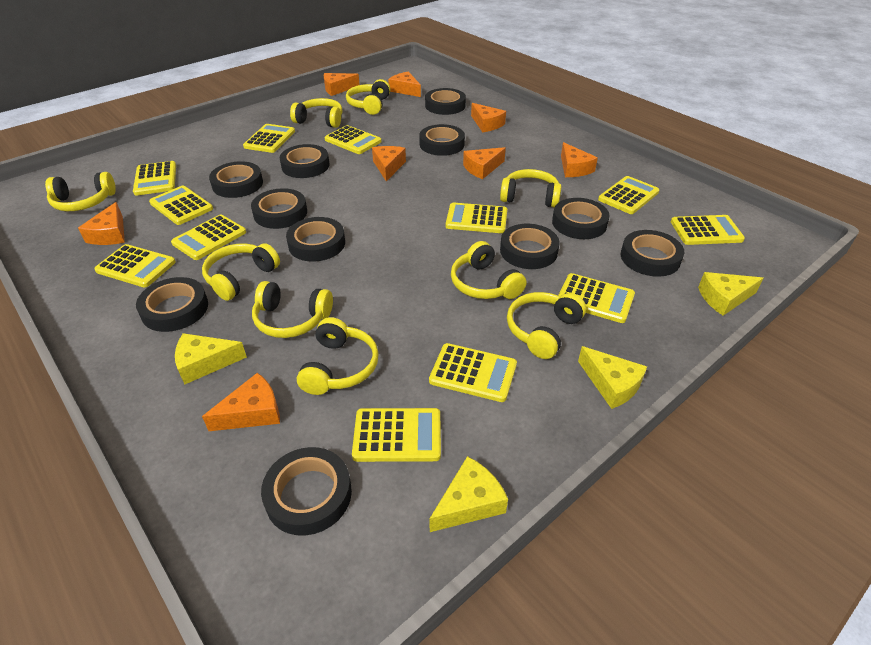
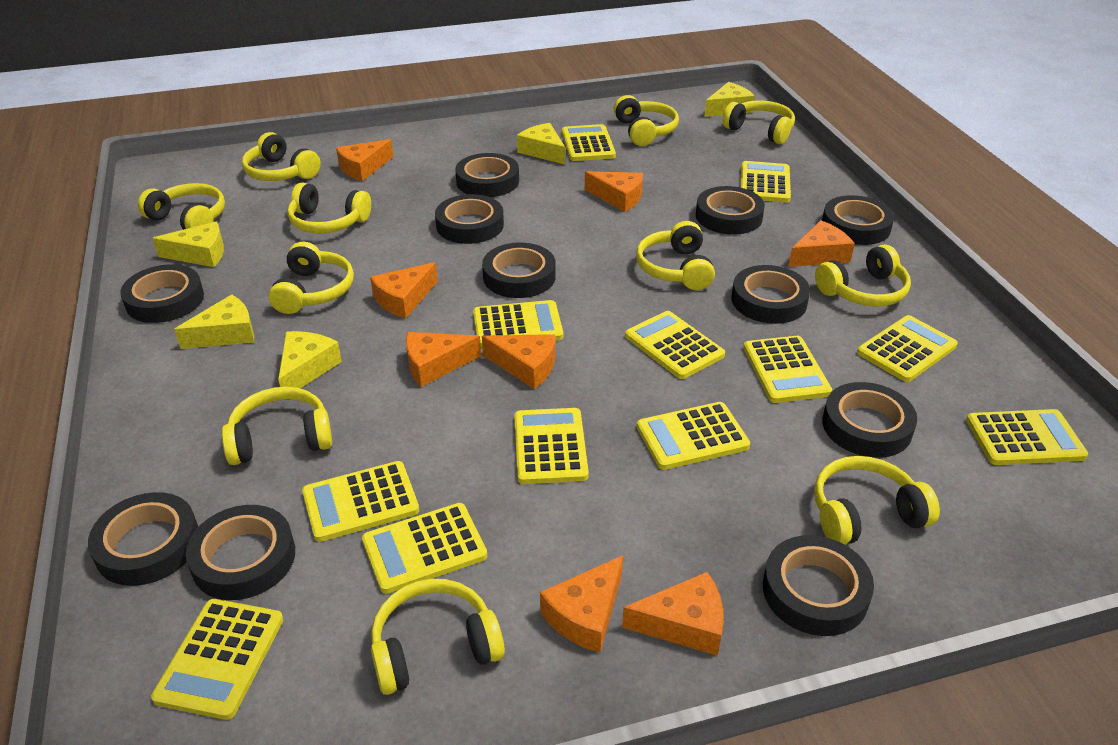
yellow cheese: 4 -> 5
yellow headphones: 9 -> 11

